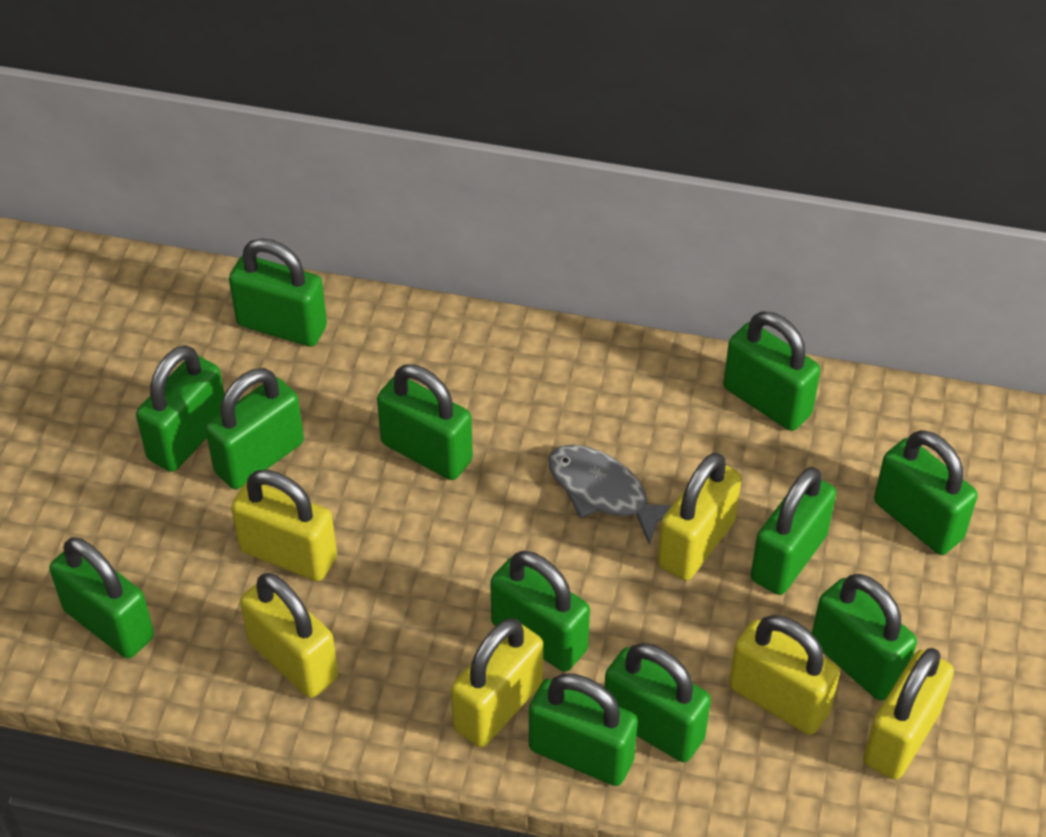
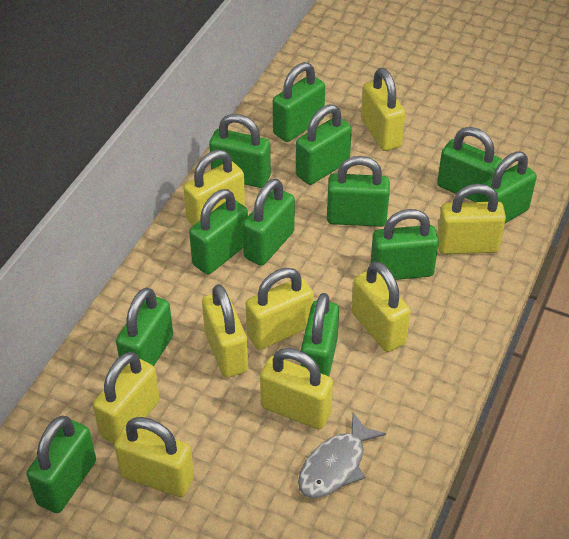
yellow padlock: 6 -> 9

